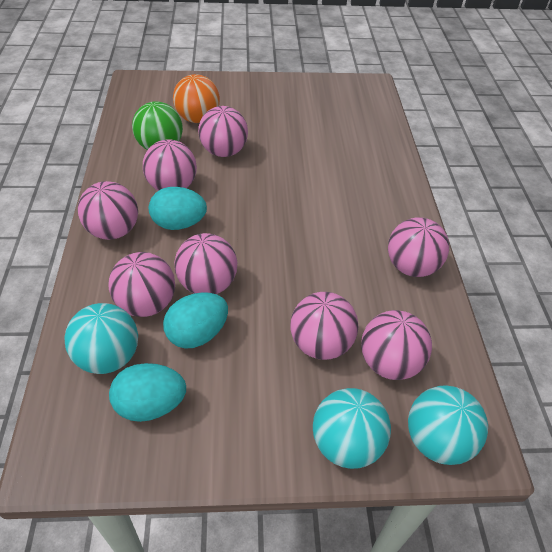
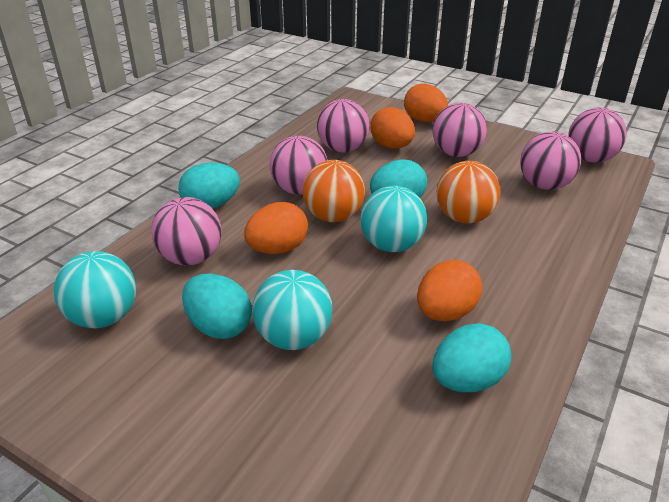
green ball: 1 -> 0
orange ball: 1 -> 2
orange egg: 0 -> 4
pink ball: 8 -> 6
turquoise egg: 3 -> 4

